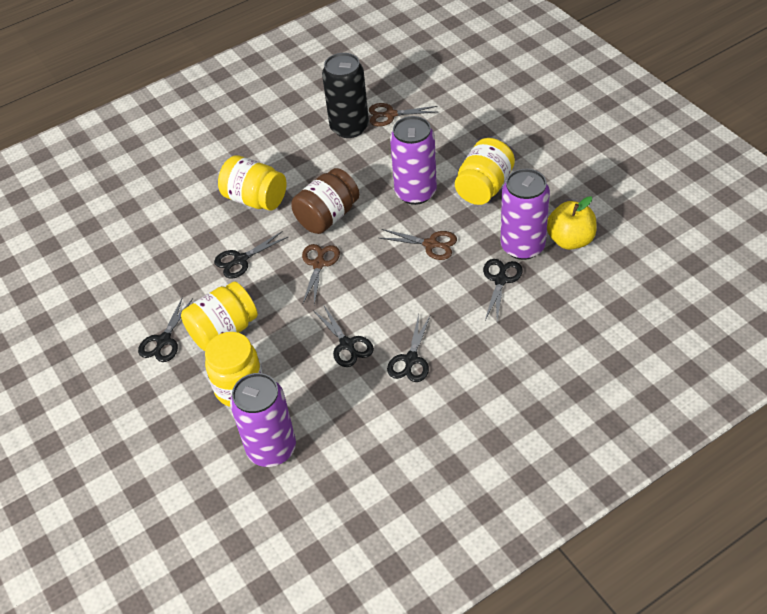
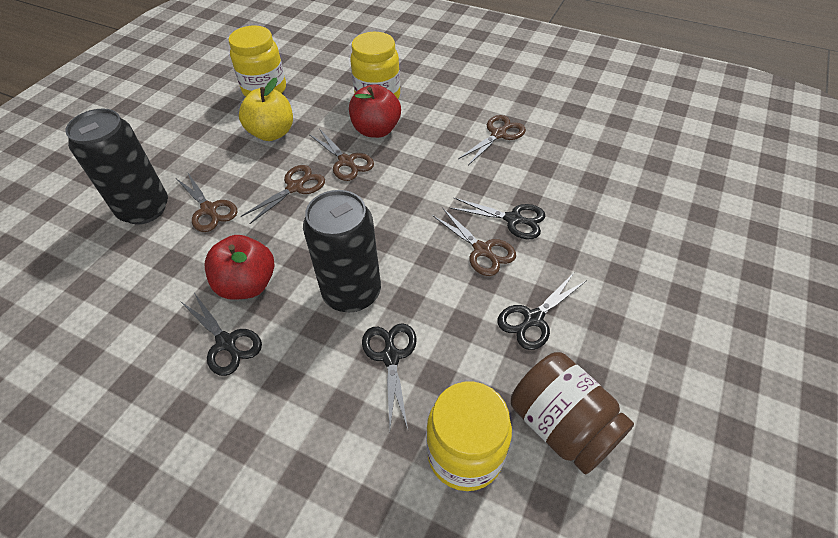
black can: 1 -> 2
black scissors: 5 -> 4
brown scissors: 3 -> 5
purple can: 3 -> 0
red apple: 0 -> 2
yellow jar: 4 -> 3

